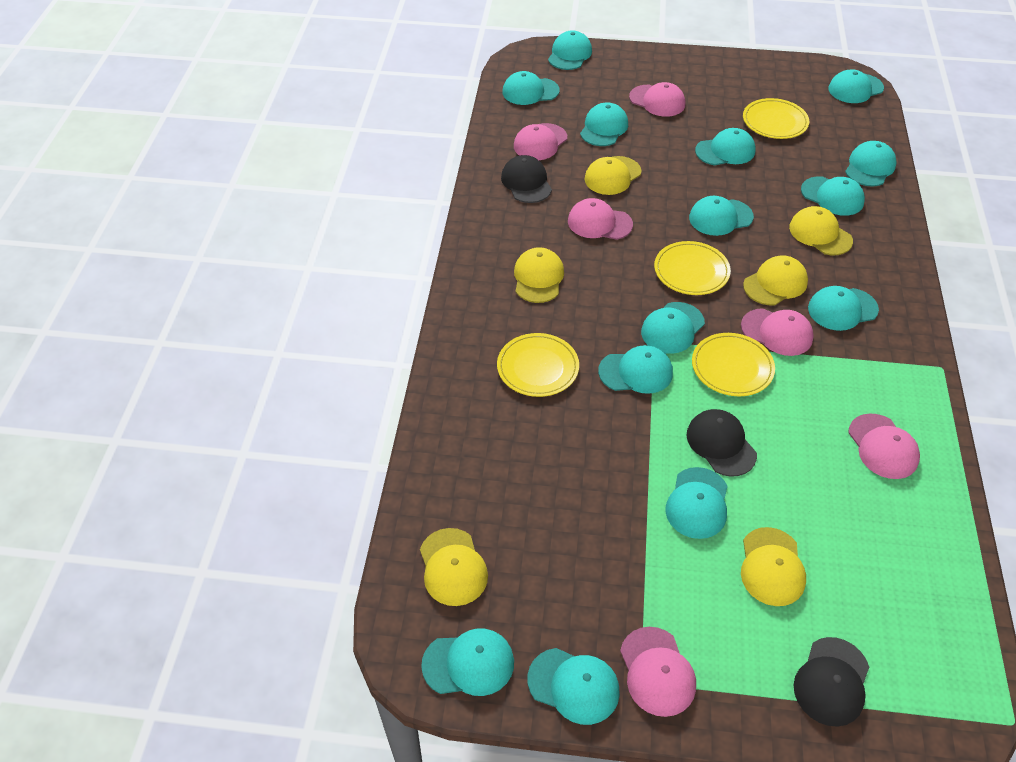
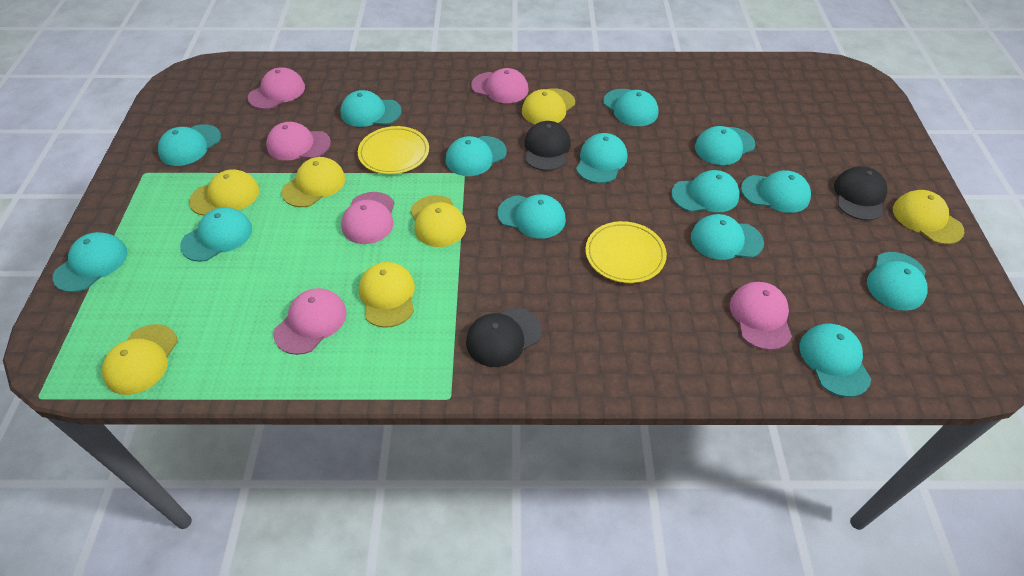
yellow cap: 6 -> 7
yellow plate: 4 -> 2

